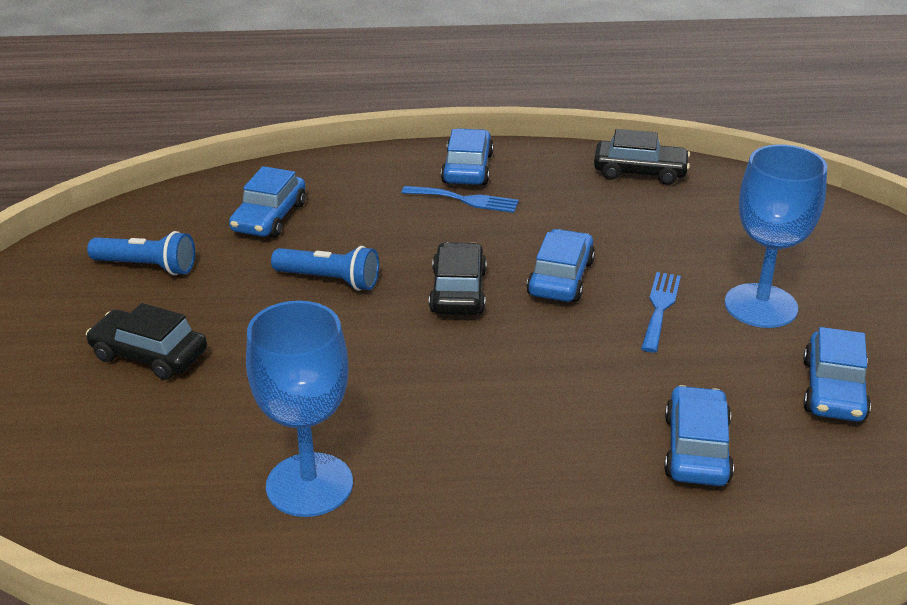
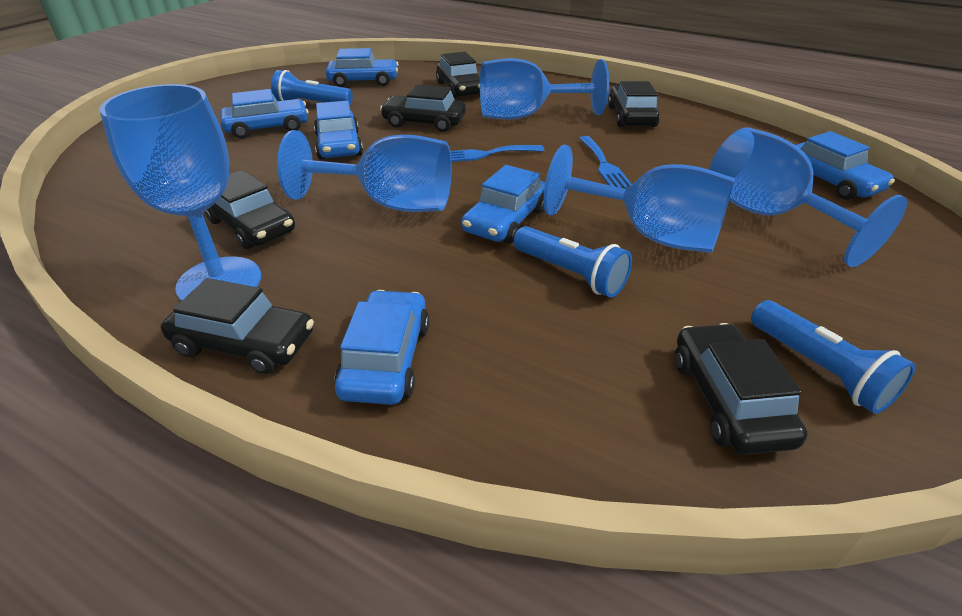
black car: 3 -> 6
blue car: 5 -> 6
blue flashlight: 2 -> 3
blue goblet: 2 -> 5

